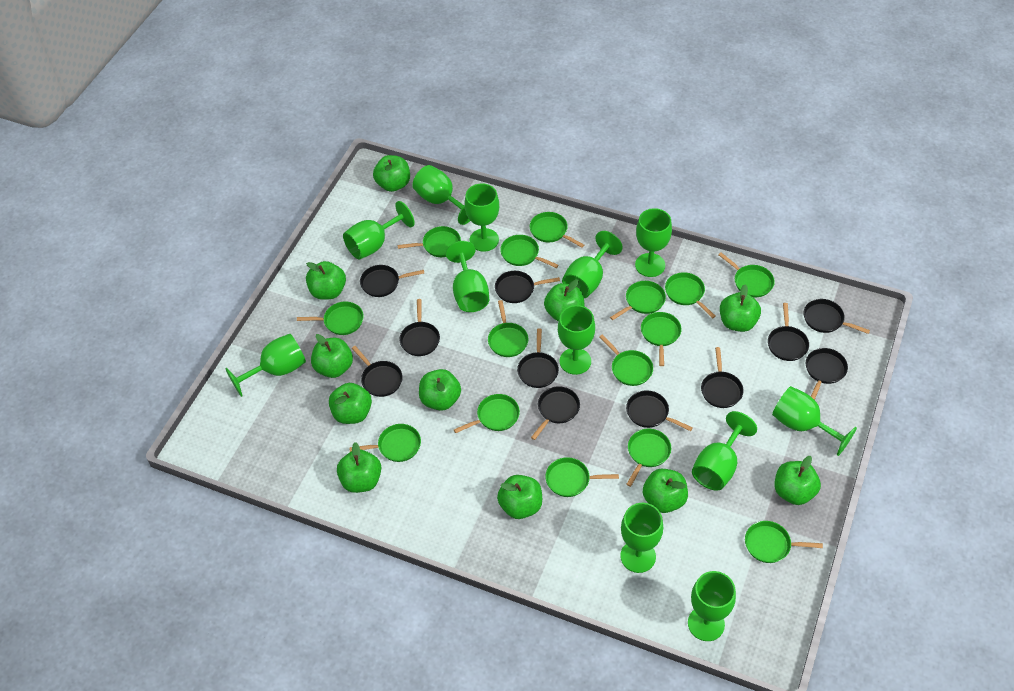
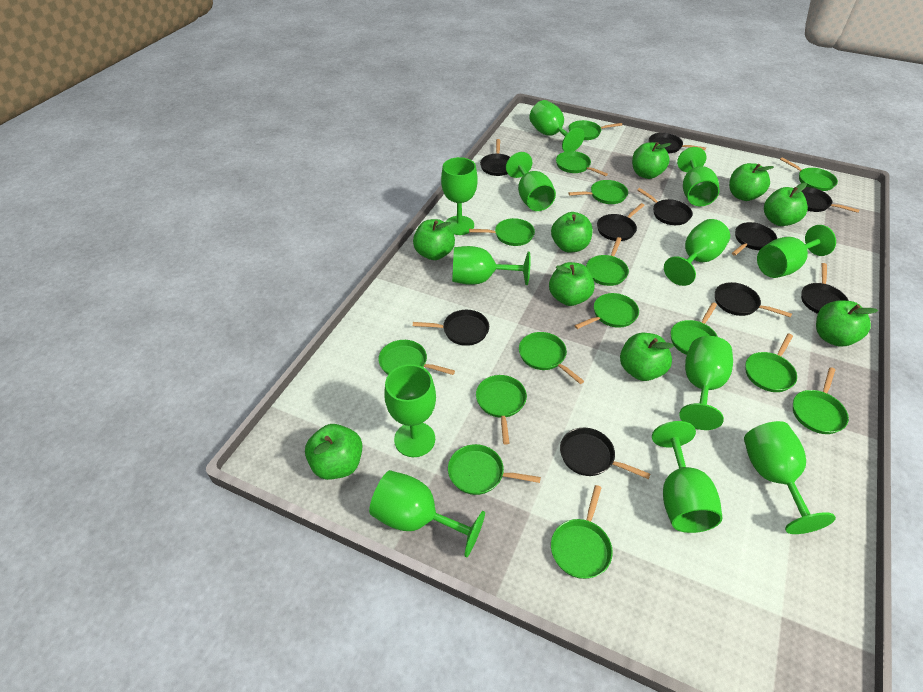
black pan: 11 -> 10
green apple: 11 -> 9

